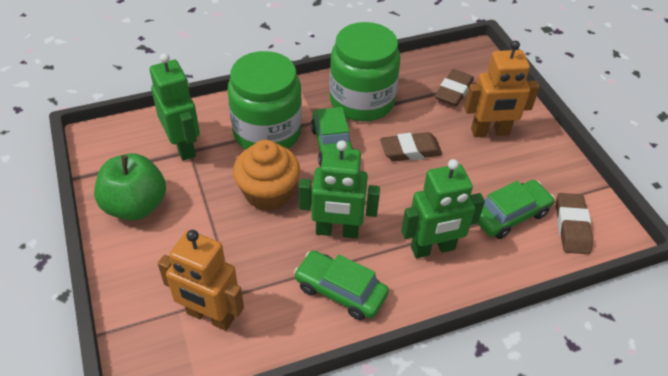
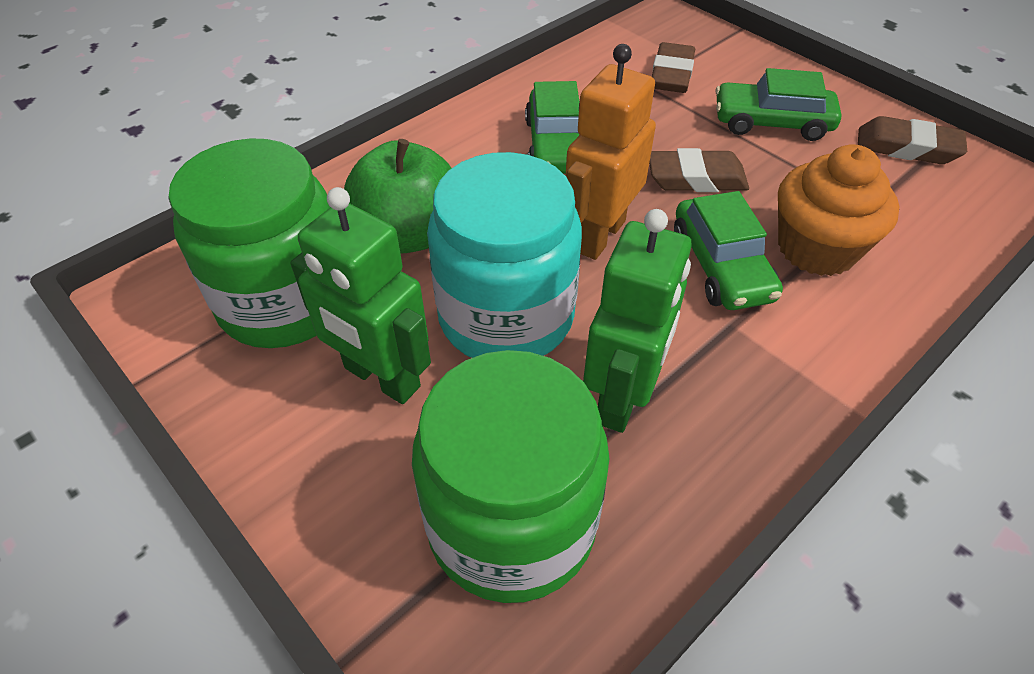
green robot: 3 -> 2
orange robot: 2 -> 1
turquoise jar: 0 -> 1

